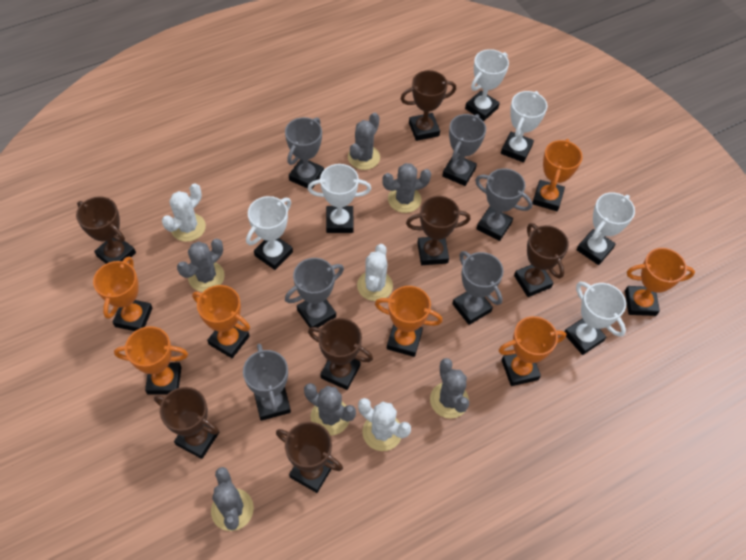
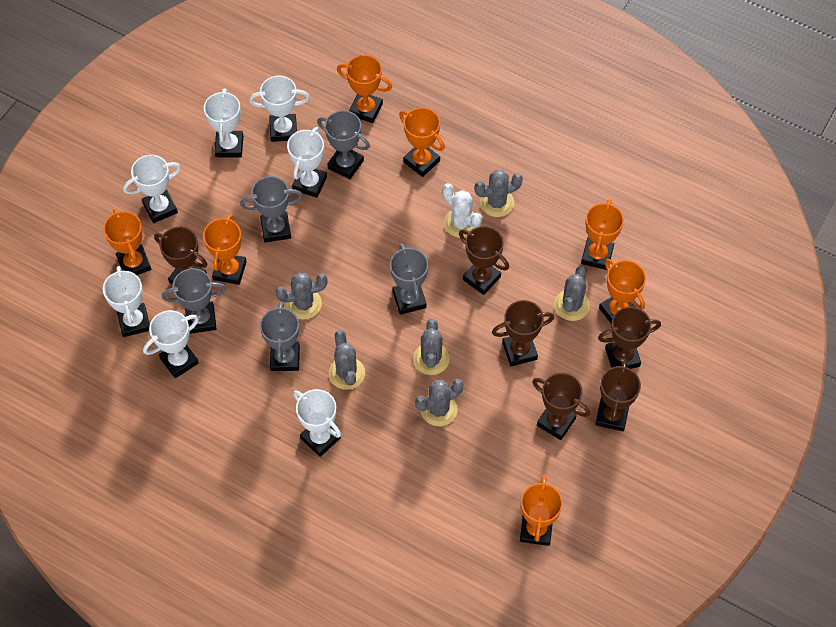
brown trophy: 7 -> 6
grey trophy: 6 -> 5
white cactus: 3 -> 1
white trophy: 6 -> 7

